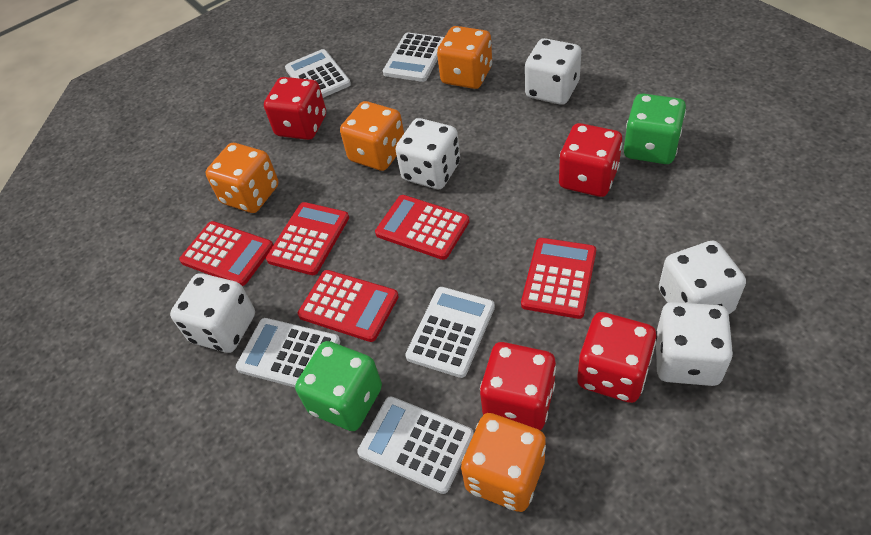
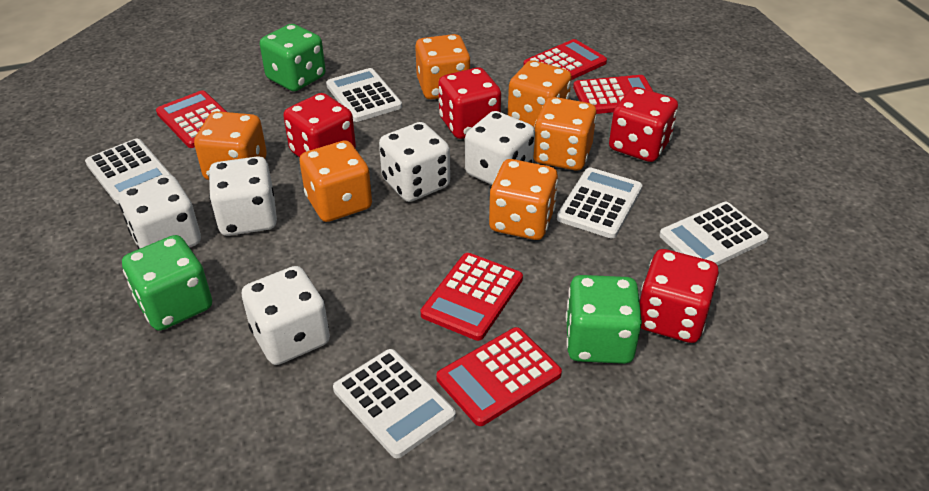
green dice: 2 -> 3
orange dice: 4 -> 6

